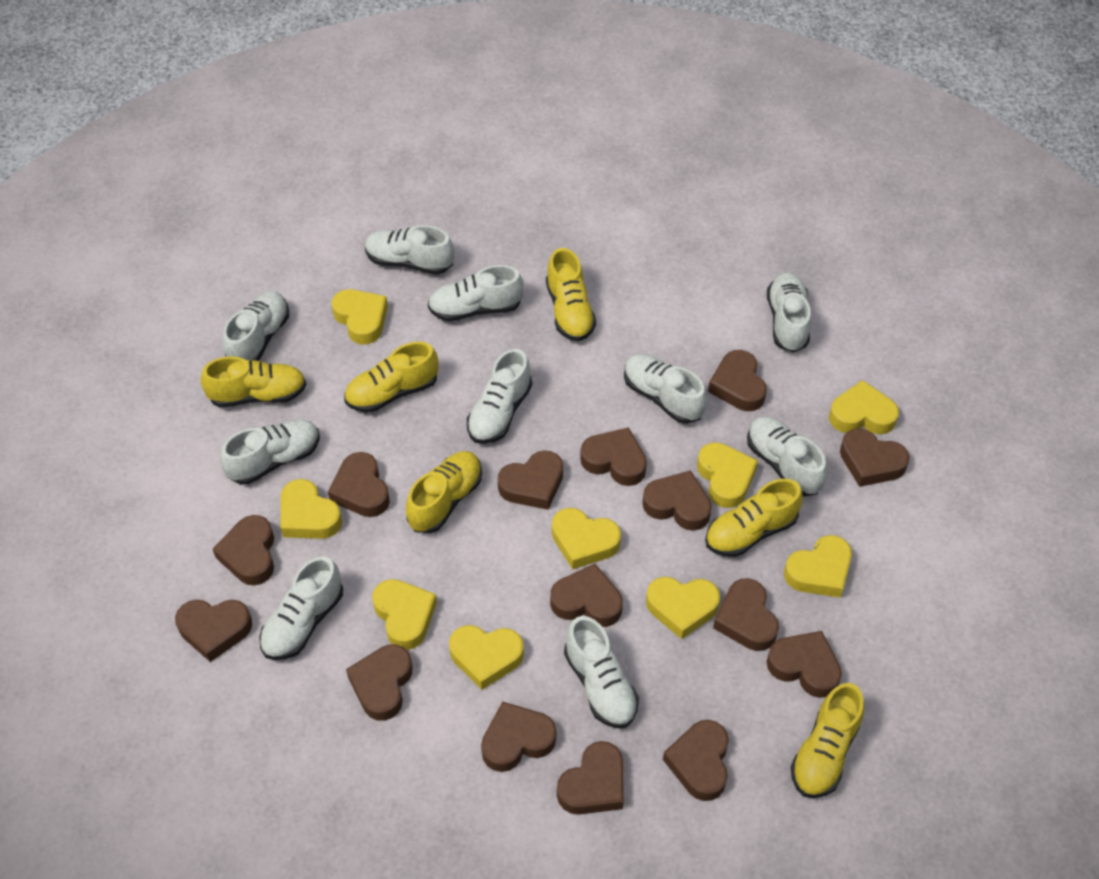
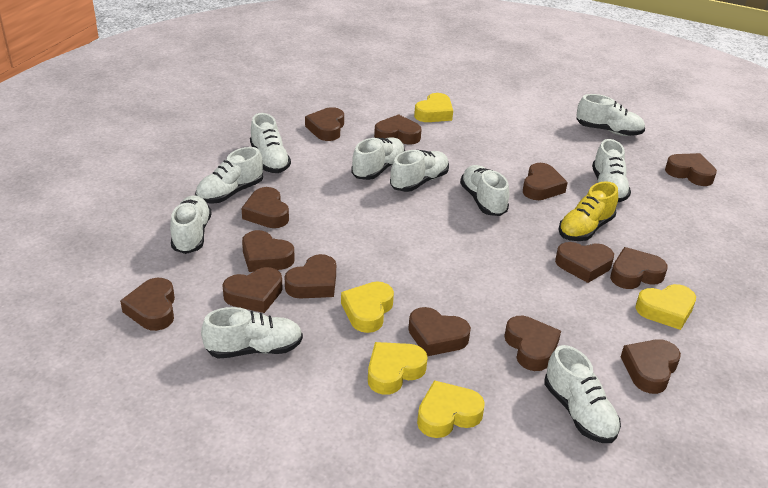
brown heart: 15 -> 14
yellow heart: 9 -> 5
yellow shoe: 6 -> 1

